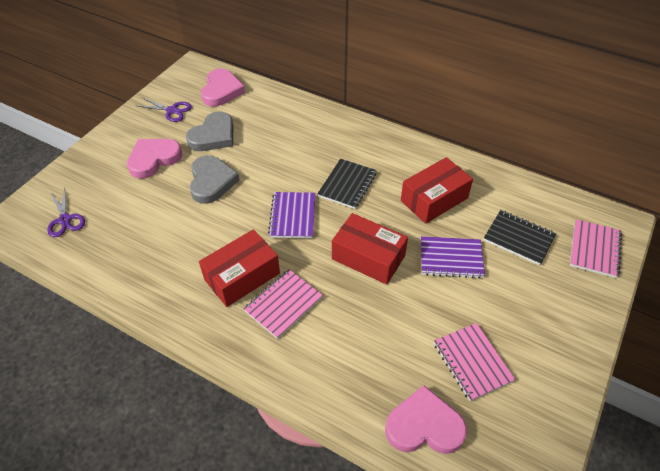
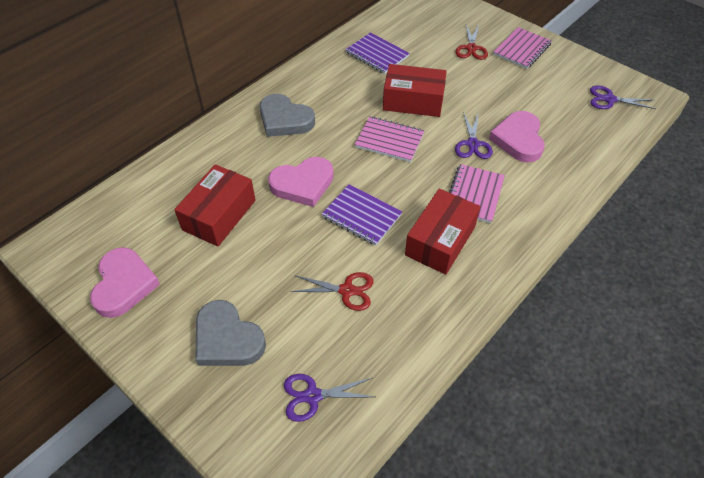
black notebook: 2 -> 0
purple scissors: 2 -> 3
red scissors: 0 -> 2

